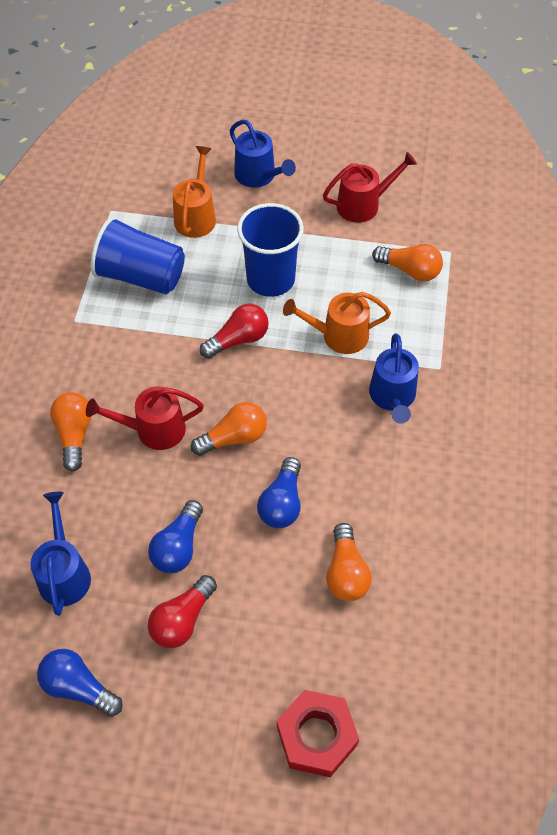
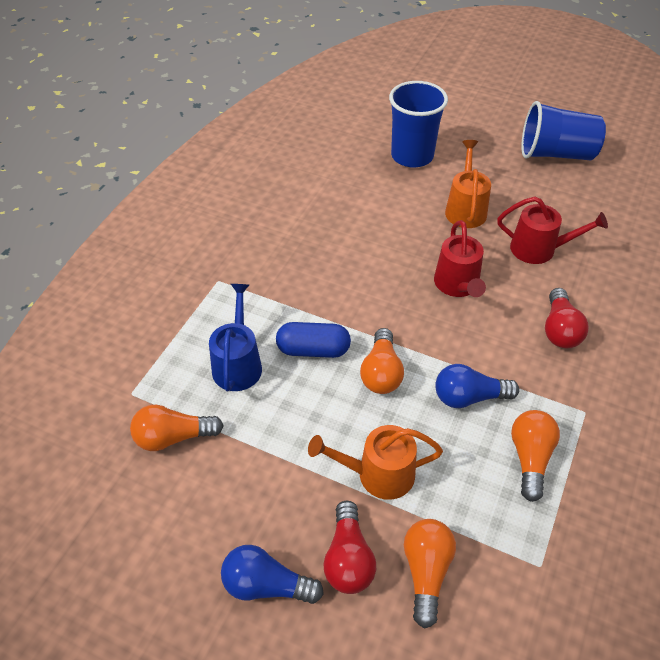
blue capsule: 0 -> 1
blue light bulb: 3 -> 2
blue watering can: 3 -> 1
red nut: 1 -> 0

